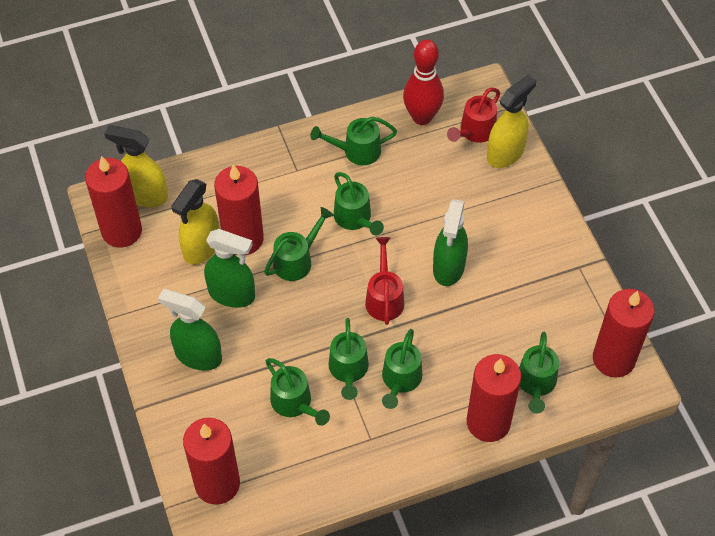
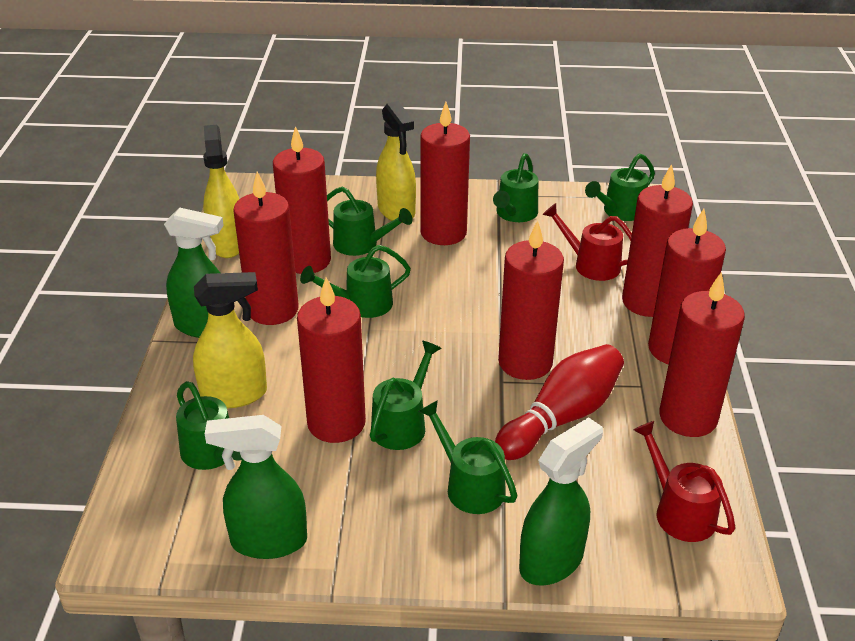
red candle: 5 -> 8

